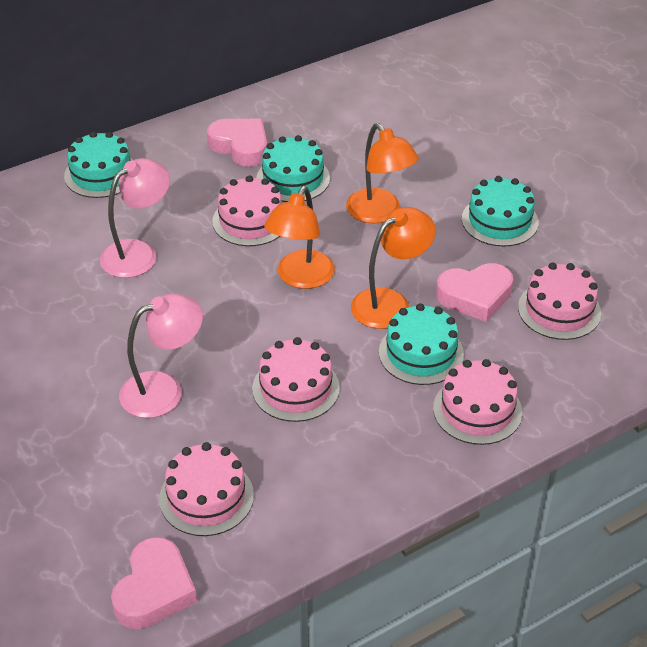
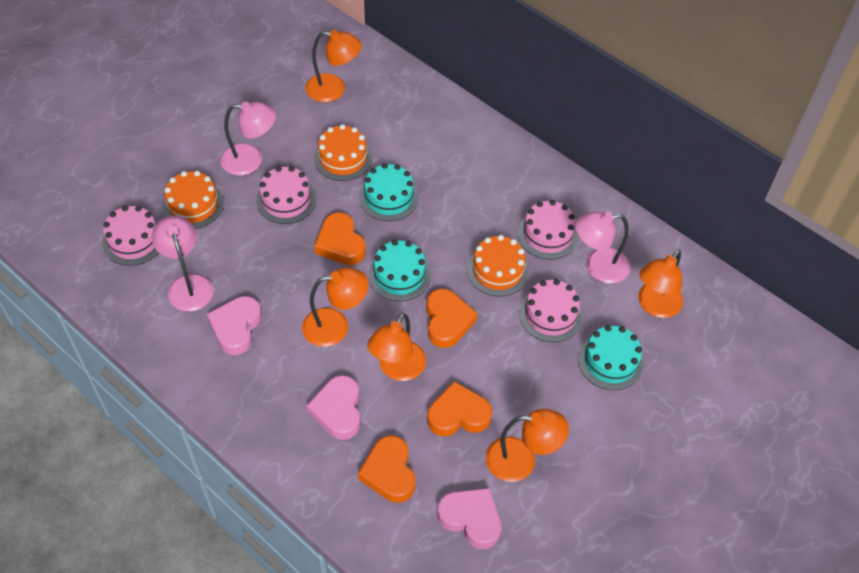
orange cake: 0 -> 3
orange heart: 0 -> 4
orange lamp: 3 -> 5
pink cake: 5 -> 4
pink lamp: 2 -> 3
turquoise cake: 4 -> 3

